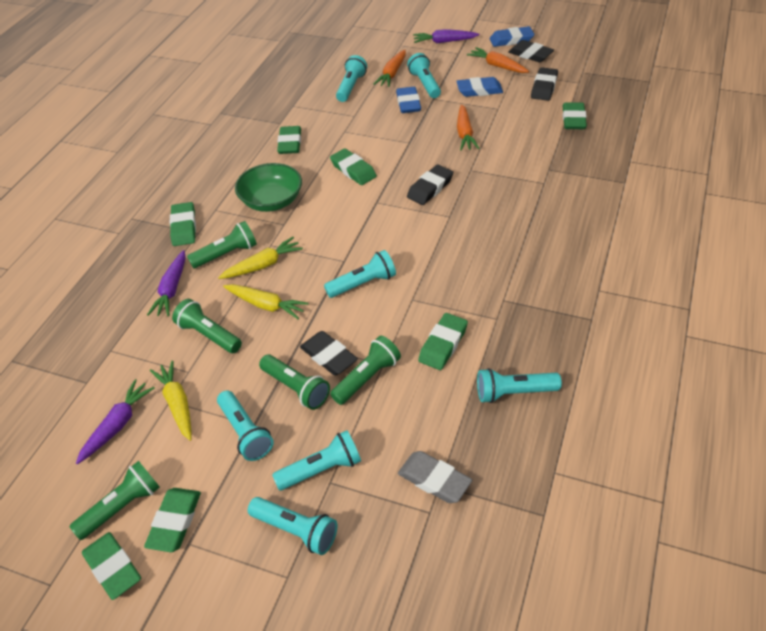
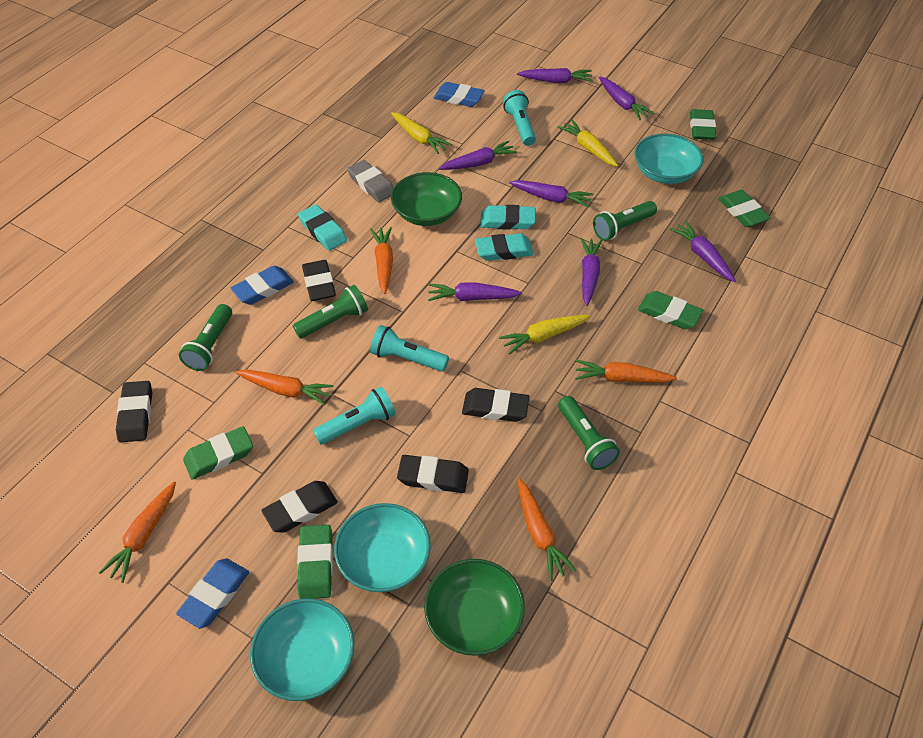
black eraser: 4 -> 5
green bowl: 1 -> 2
green eraser: 7 -> 5
green flashlight: 5 -> 4
orange carrot: 3 -> 5
purple carrot: 3 -> 7
turquoise bowl: 0 -> 3
turquoise eraser: 0 -> 3
turquoise flashlight: 7 -> 3

